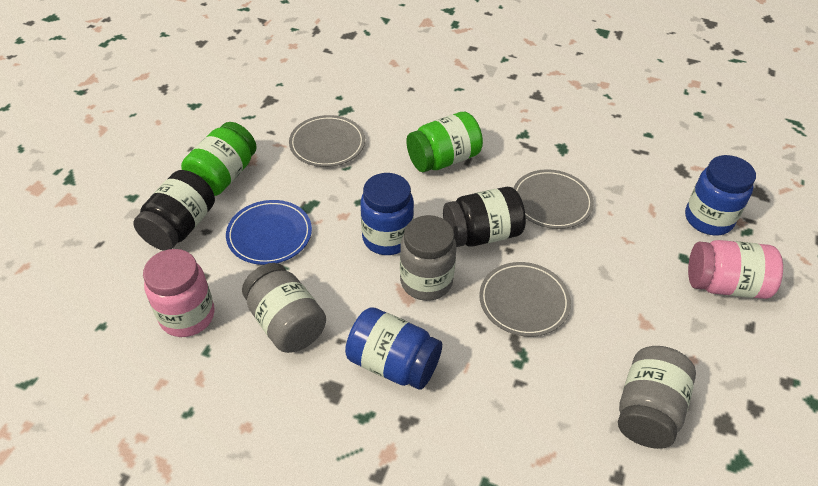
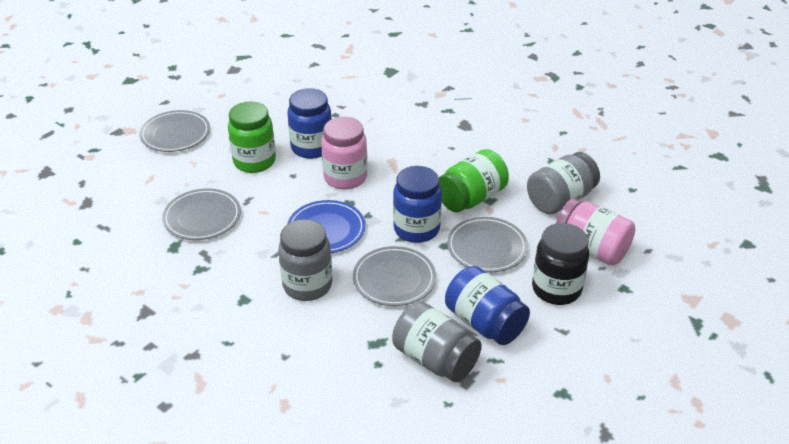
black jar: 2 -> 1
grey plate: 3 -> 4

